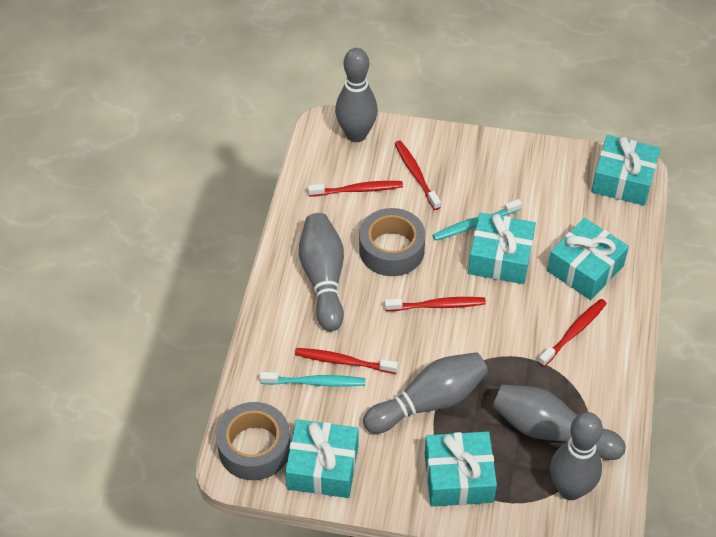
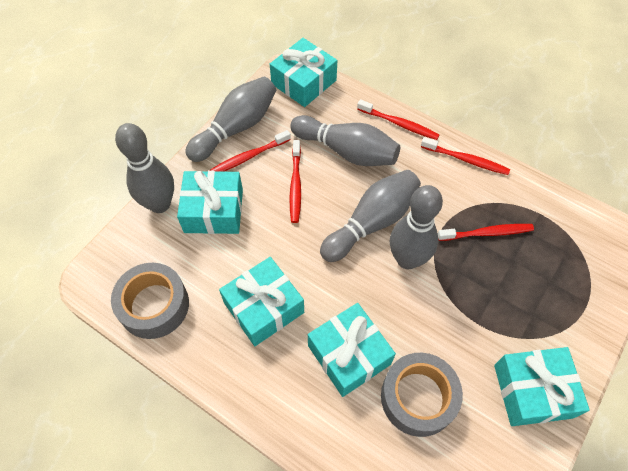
turquoise toothbrush: 2 -> 0

